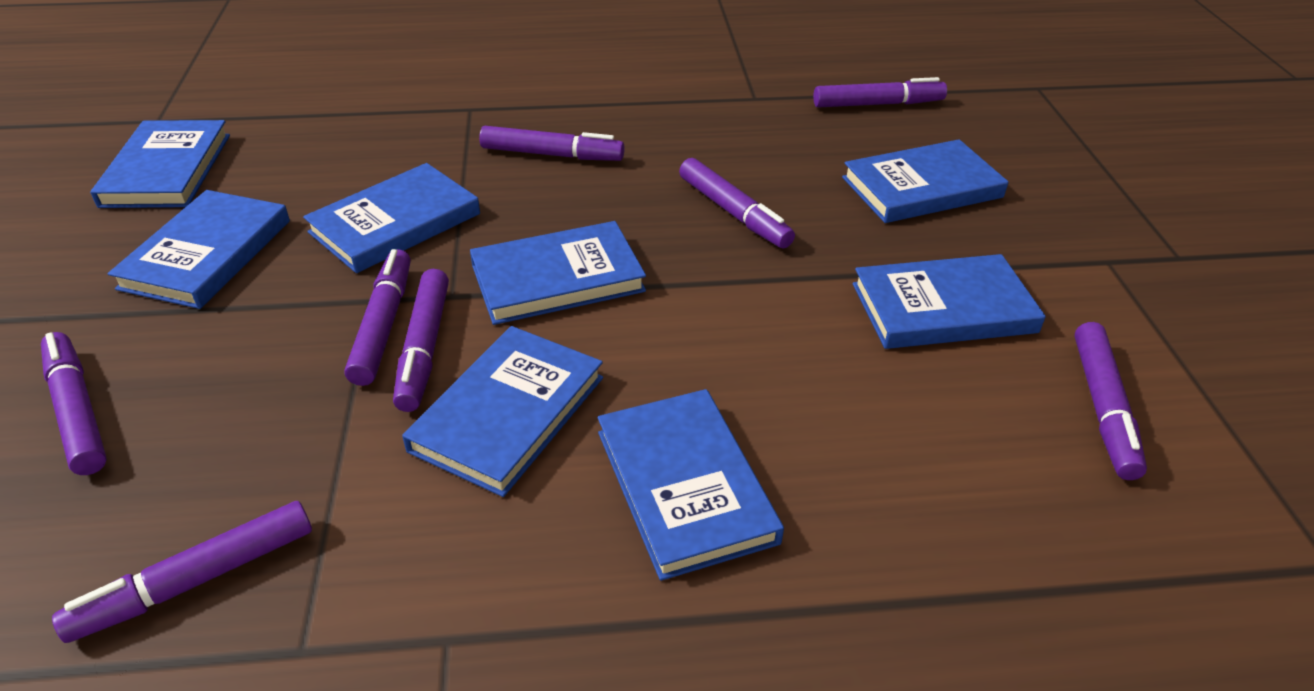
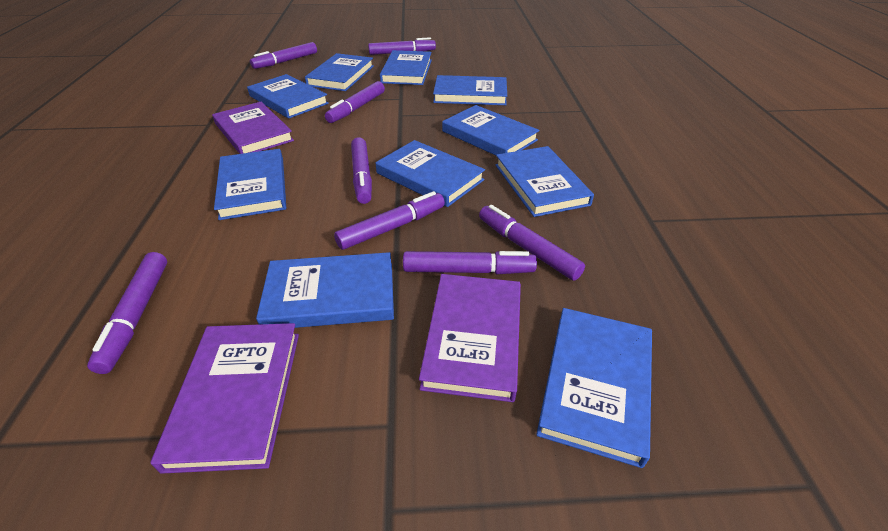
blue book: 8 -> 10
purple book: 0 -> 3

